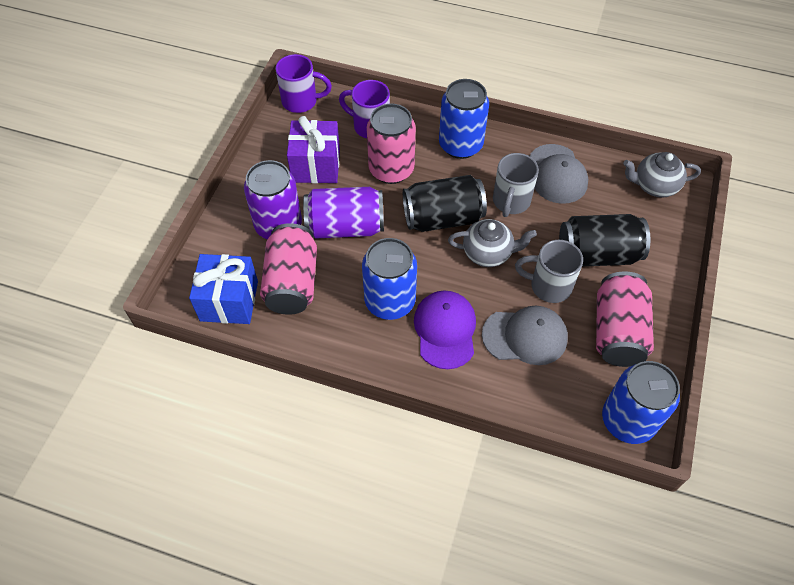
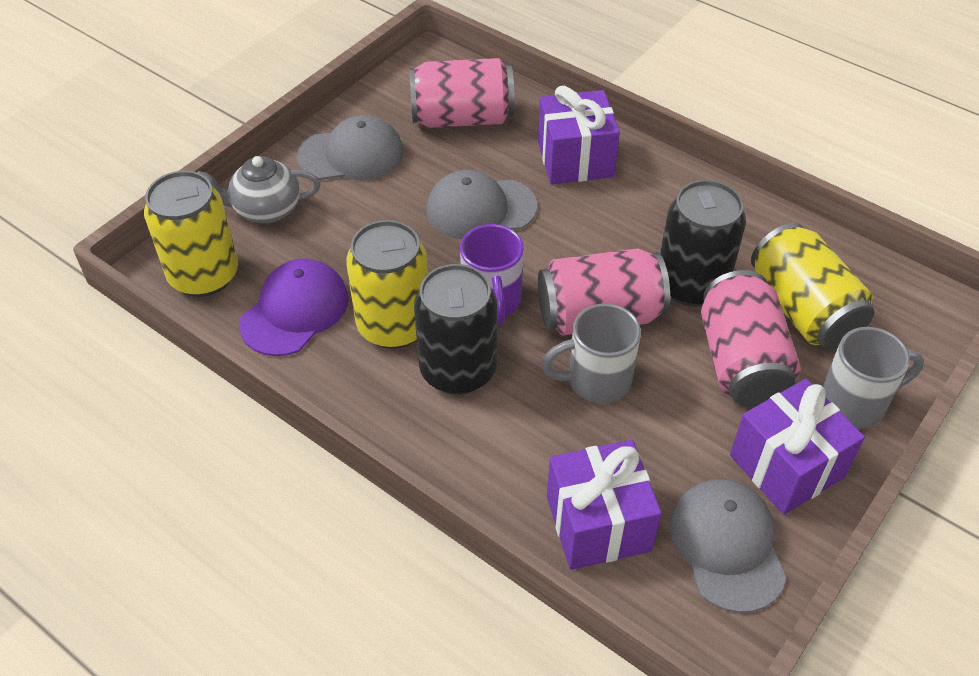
blue can: 3 -> 0
blue gift: 1 -> 0
grey cap: 2 -> 3
grey teapot: 2 -> 1
purple can: 2 -> 0
purple gift: 1 -> 3
purple mug: 2 -> 1
yellow can: 0 -> 3

